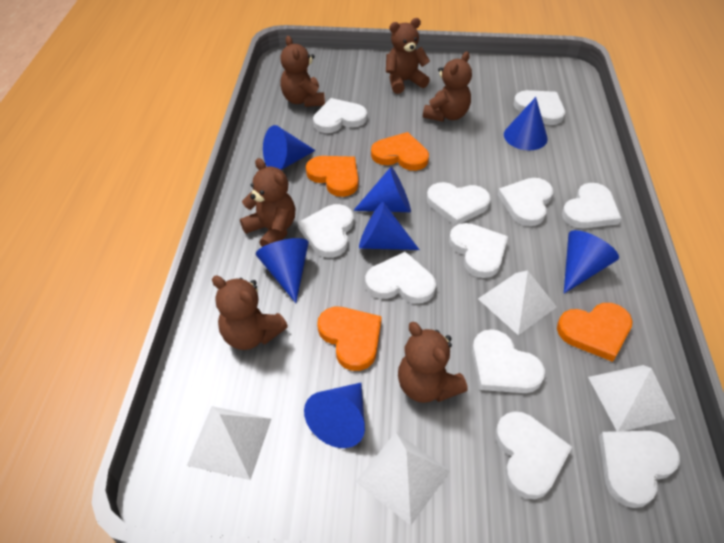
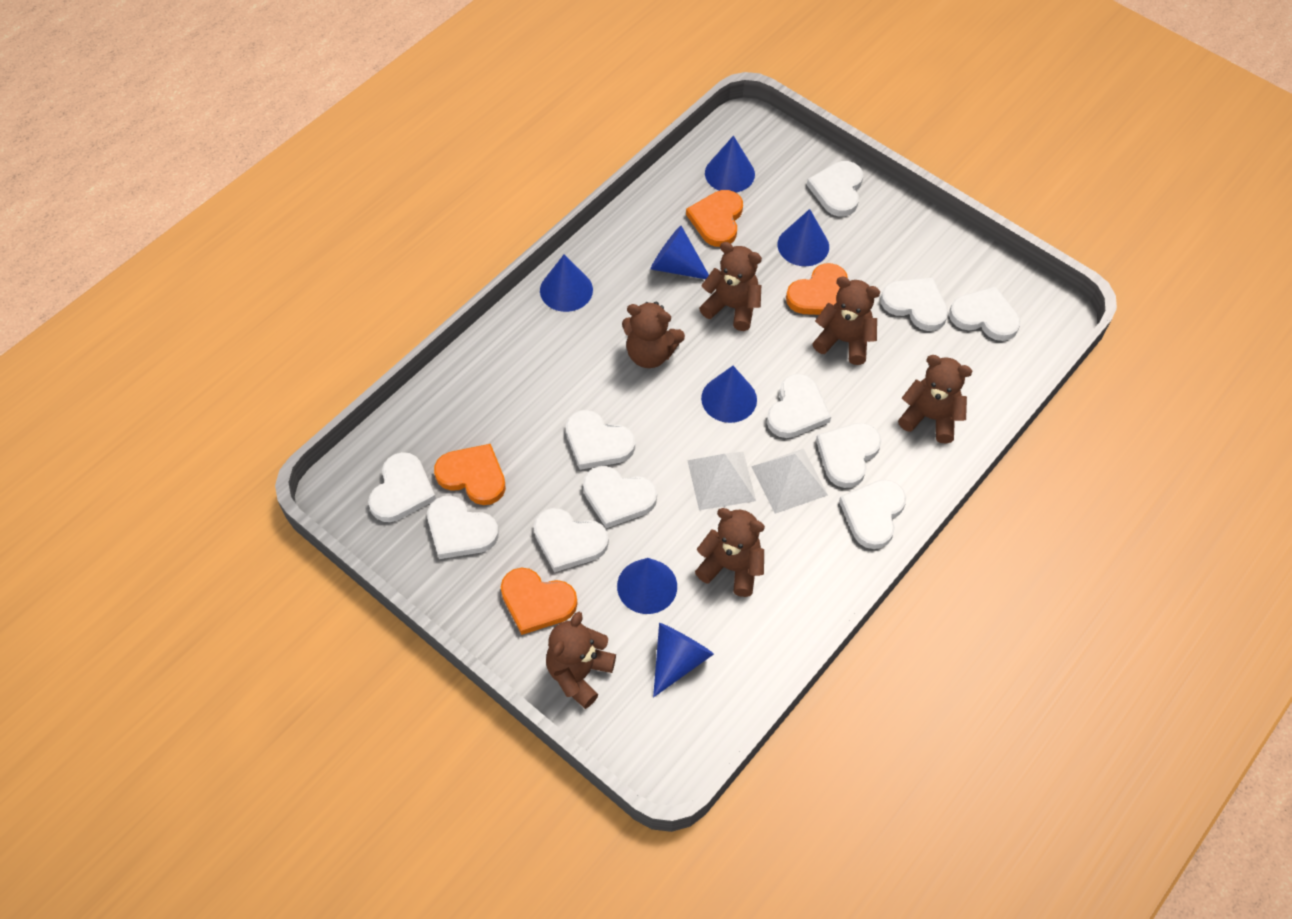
white pyramid: 4 -> 2

